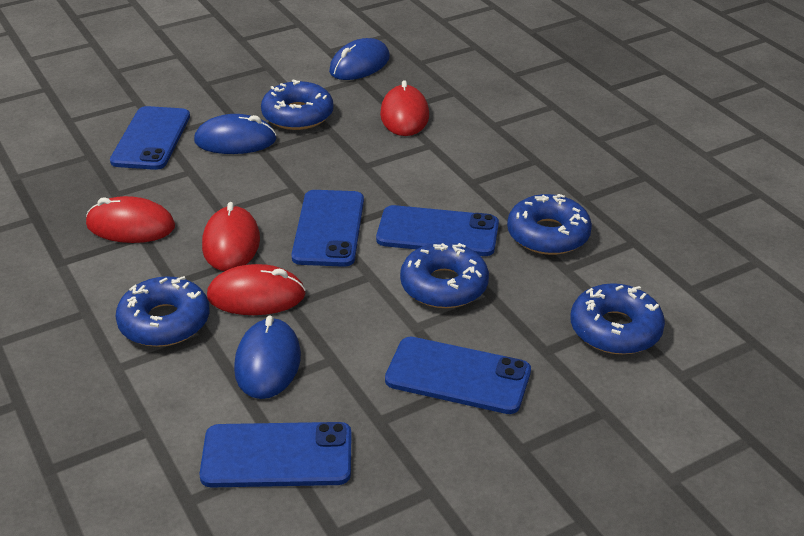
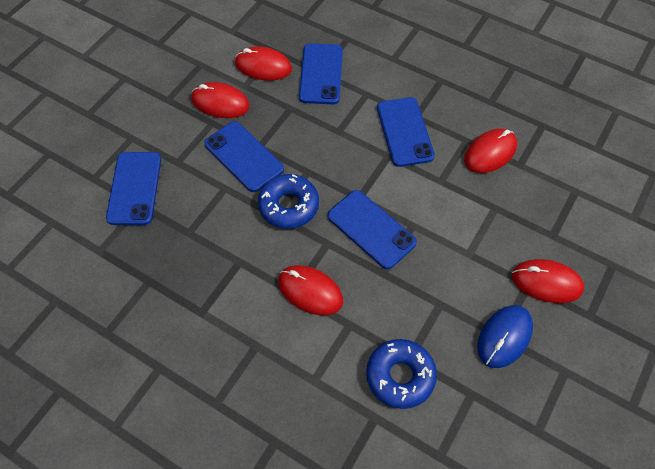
blue donut: 5 -> 2
blue mouse: 3 -> 1
red mouse: 4 -> 5

